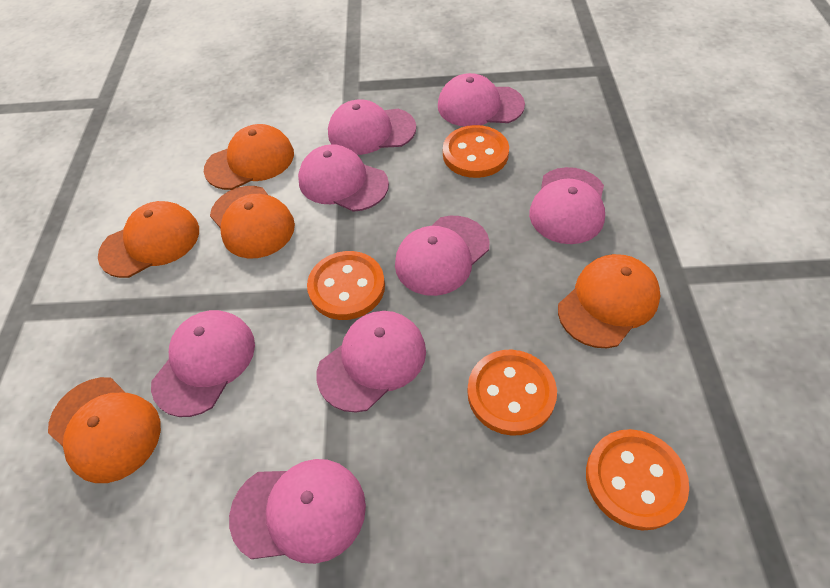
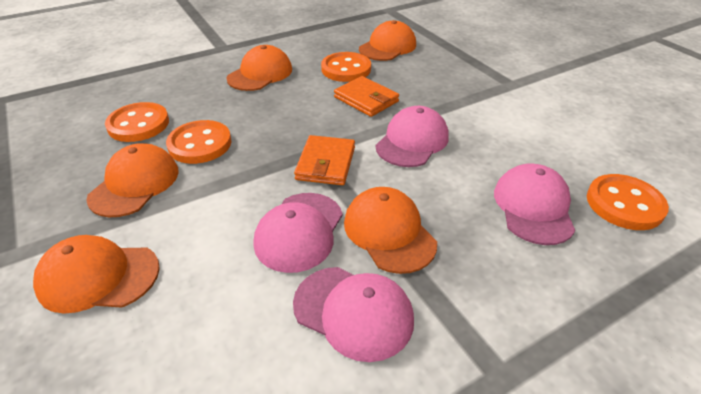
orange wallet: 0 -> 2
pink cap: 8 -> 4

